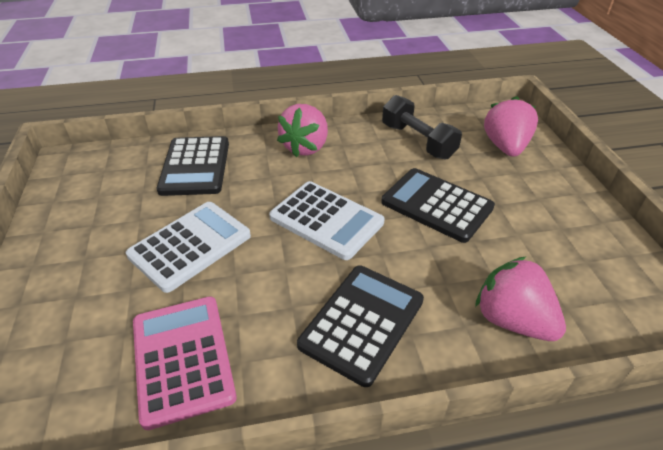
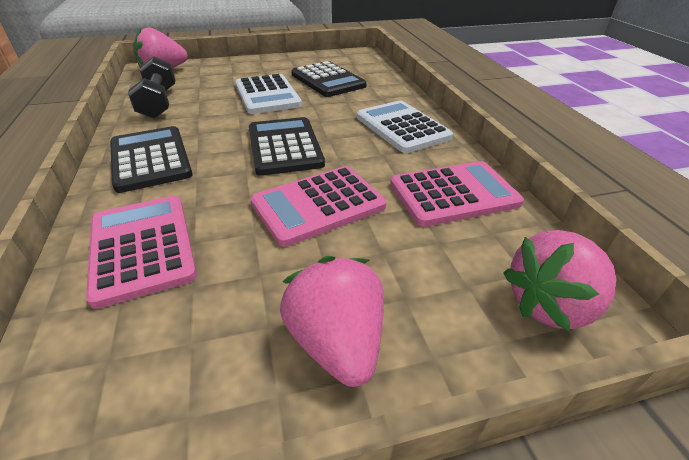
pink calculator: 1 -> 3

